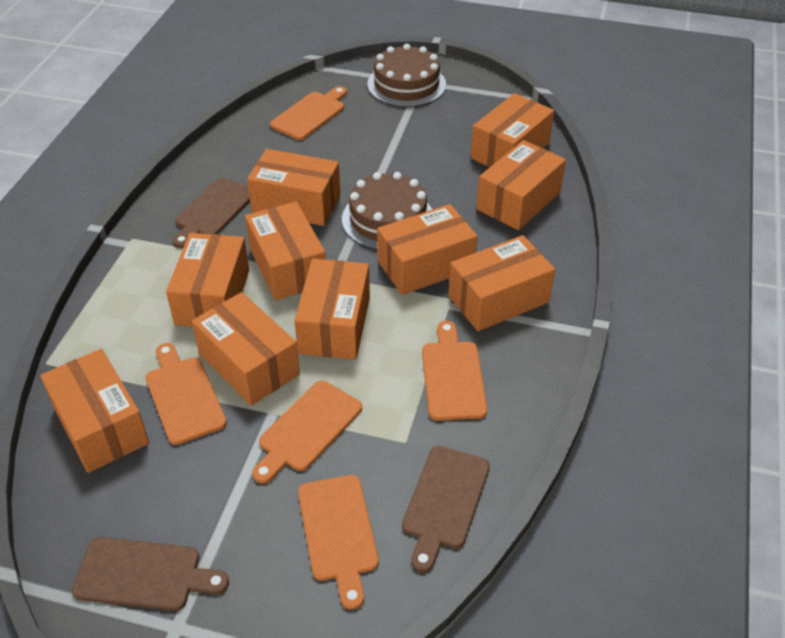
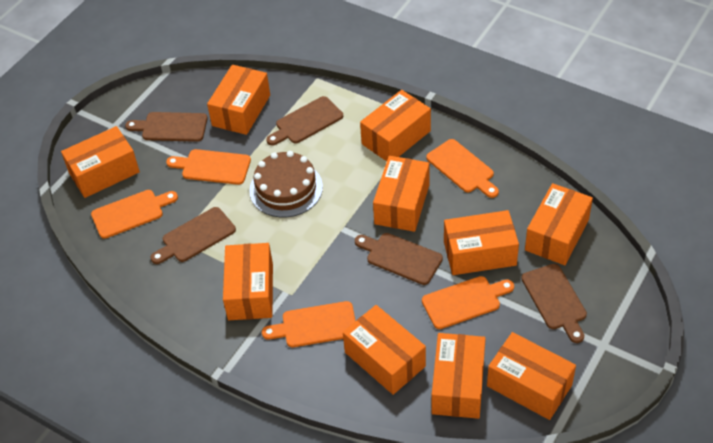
brown cake: 2 -> 1
brown cutting board: 3 -> 5

